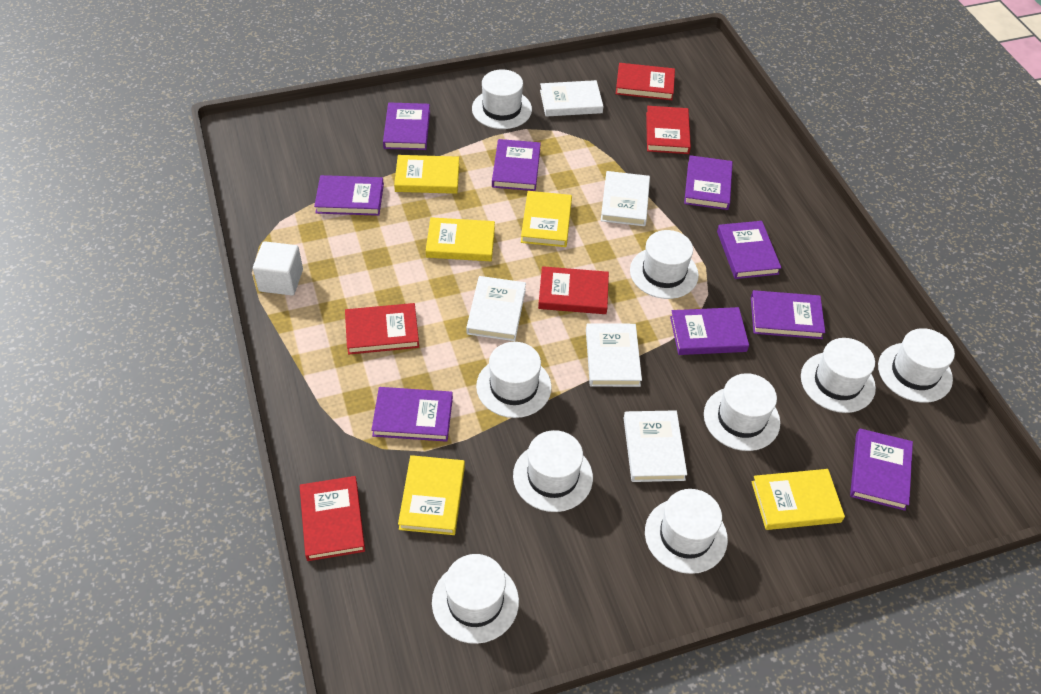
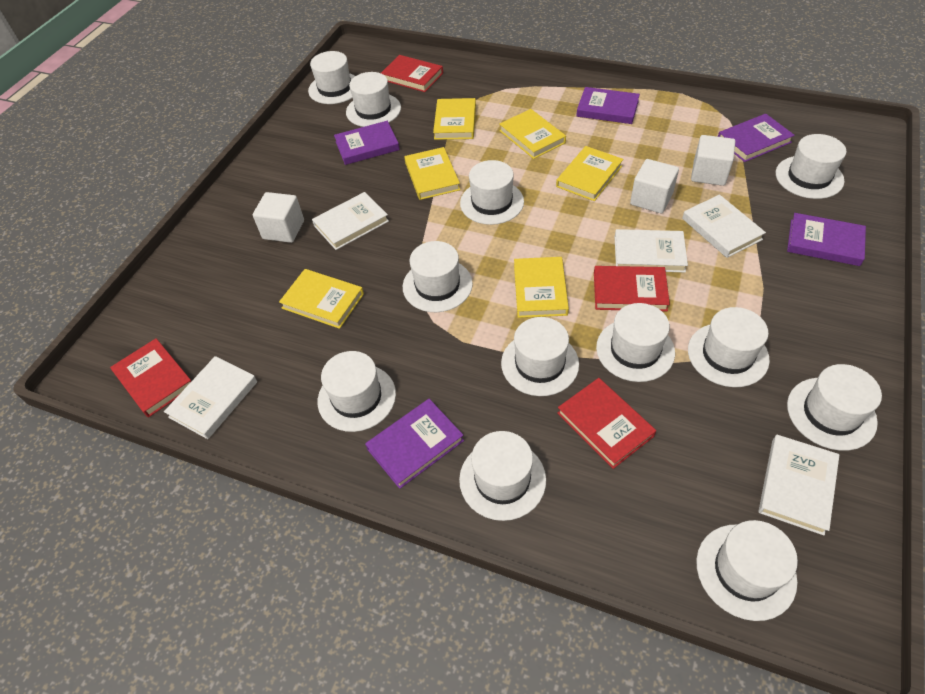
purple book: 9 -> 5
red book: 5 -> 4
white cube: 1 -> 3
white hat: 9 -> 12
yellow book: 5 -> 6

